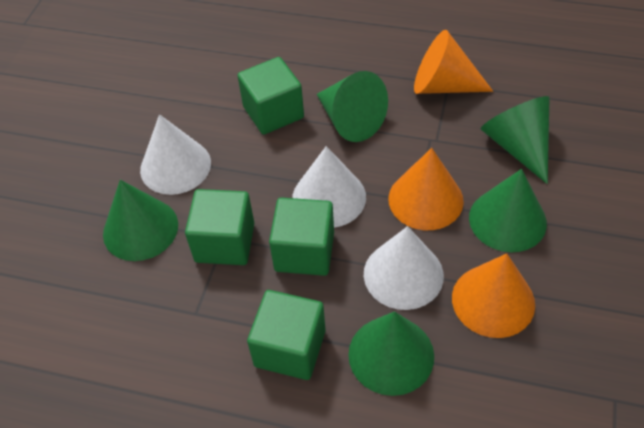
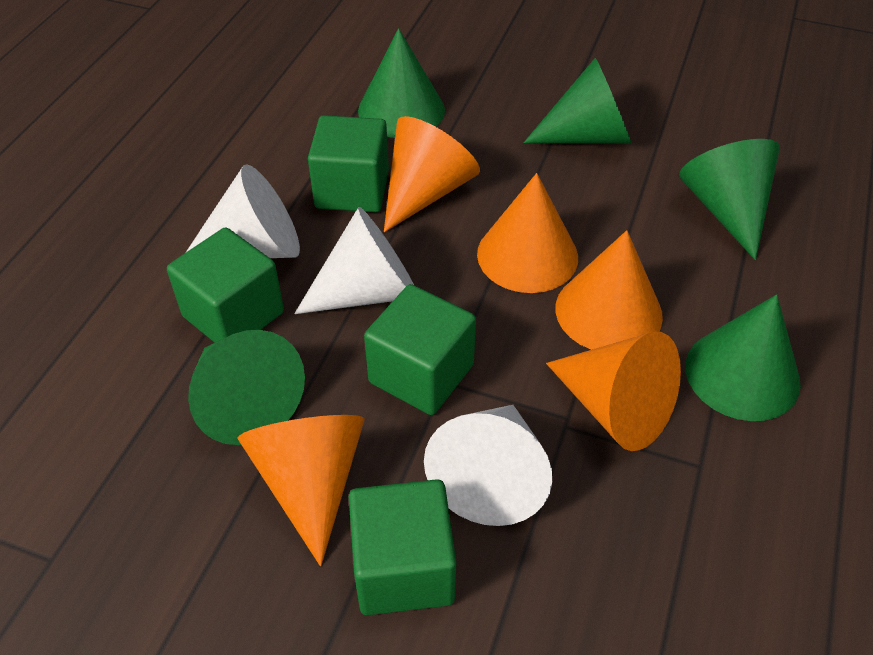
orange cone: 3 -> 5

